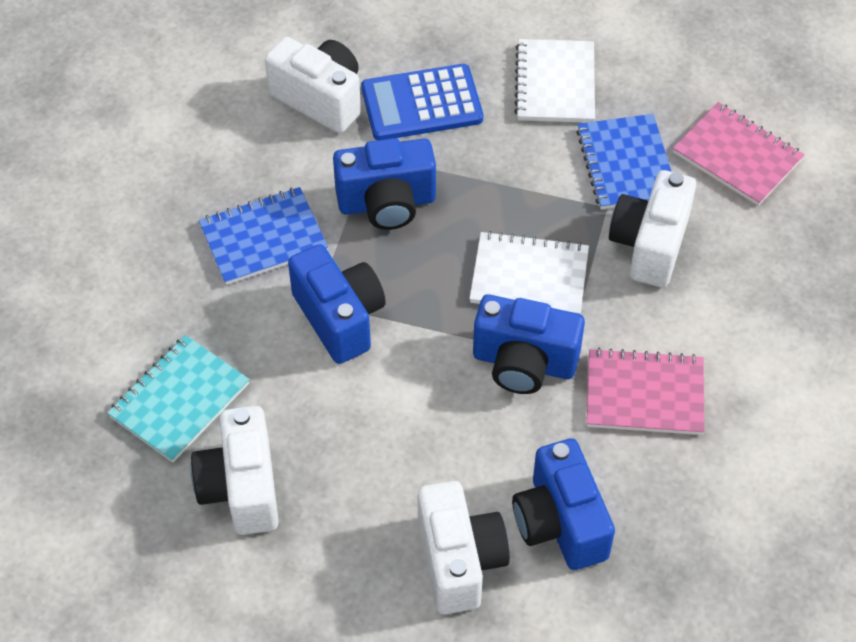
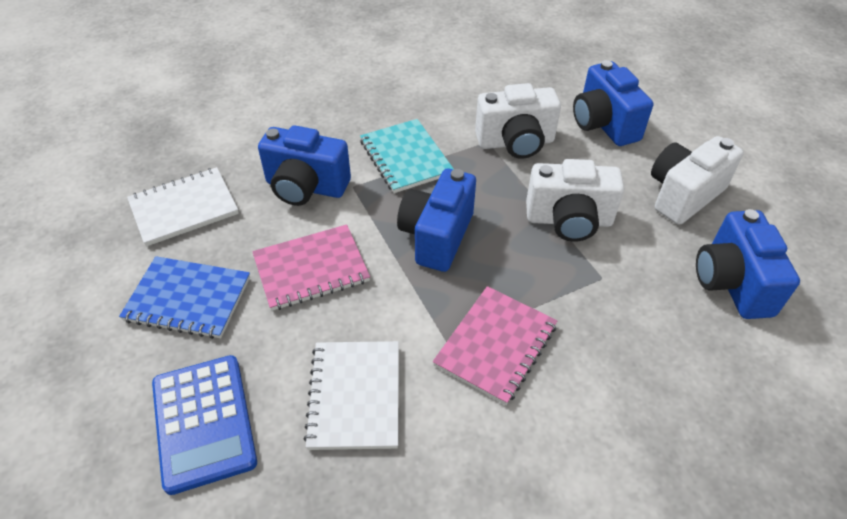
blue notebook: 2 -> 1
white camera: 4 -> 3

